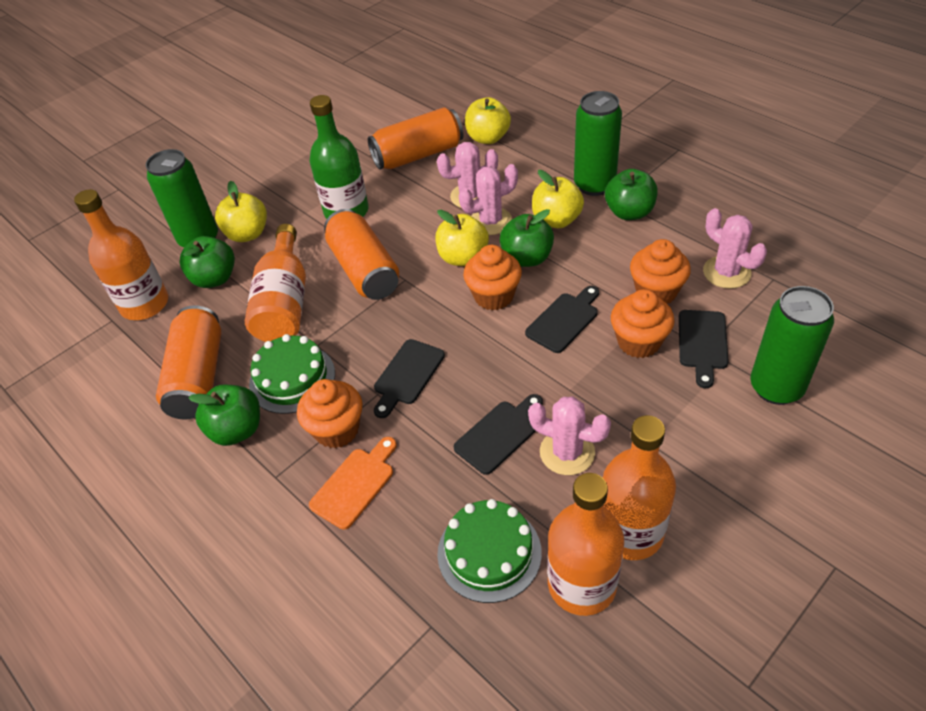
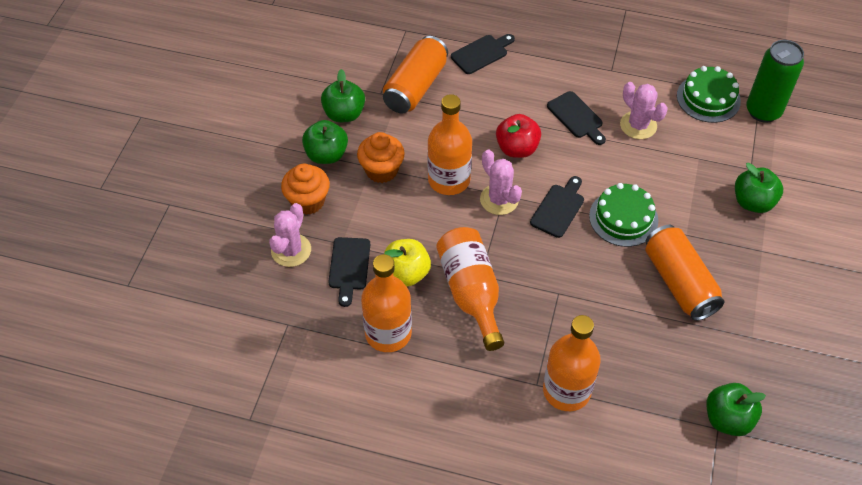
green bottle: 1 -> 0
green can: 3 -> 1
orange can: 3 -> 2
orange cupcake: 4 -> 2
orange cutting board: 1 -> 0
pink cactus: 4 -> 3
red apple: 0 -> 1
yellow apple: 4 -> 1

